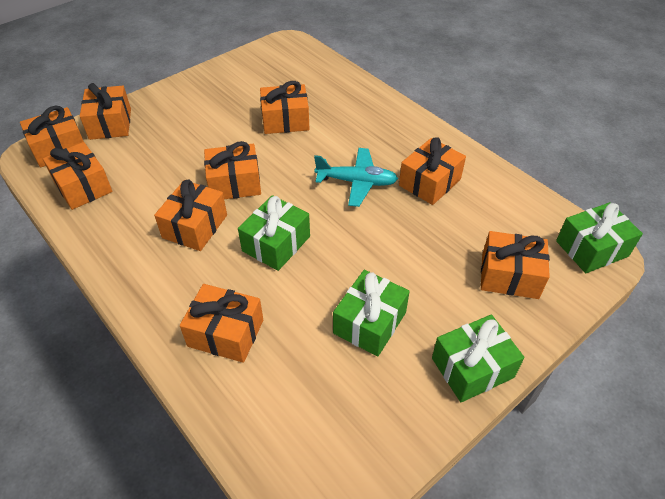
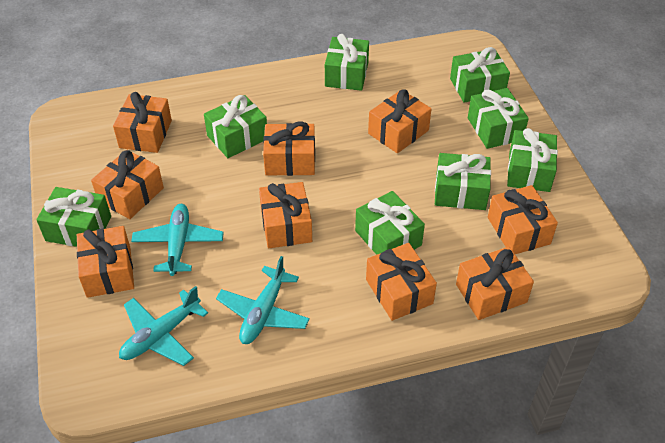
green gift: 4 -> 8
turquoise plane: 1 -> 3

